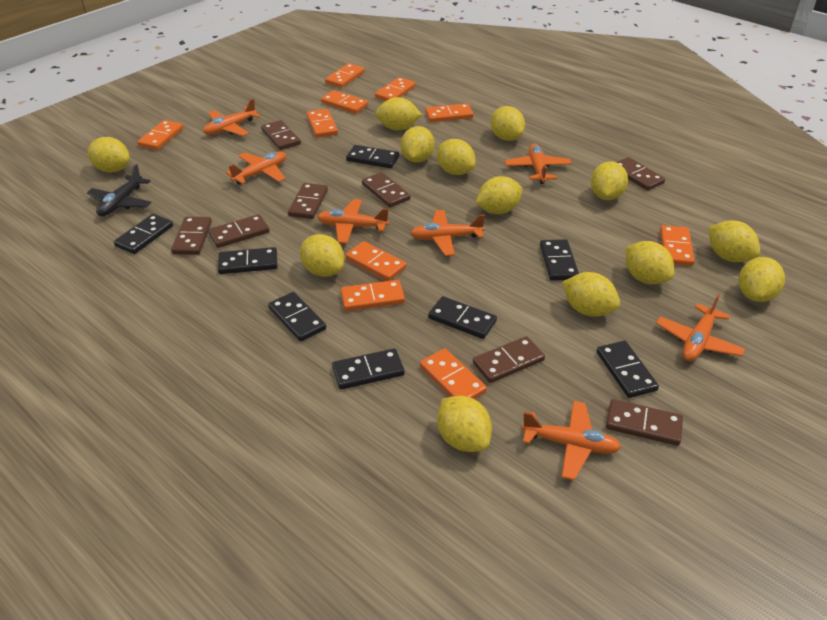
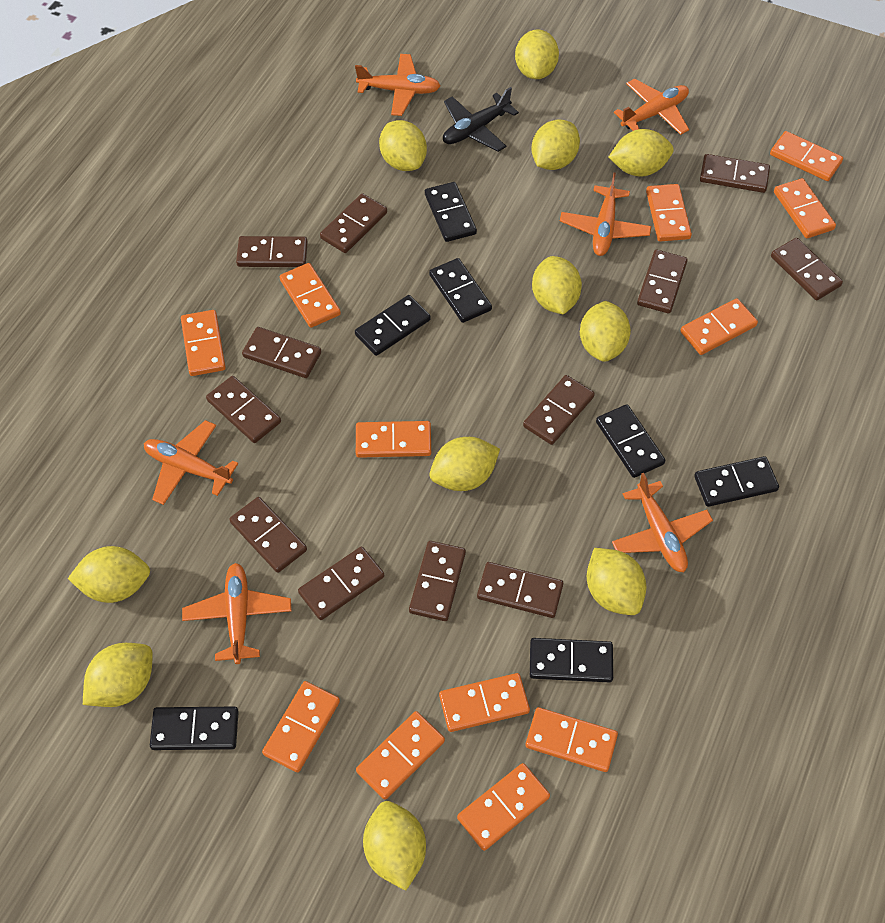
black domino: 8 -> 7
brown domino: 8 -> 12
orange domino: 10 -> 12
orange plane: 7 -> 6
yellow lemon: 13 -> 11

